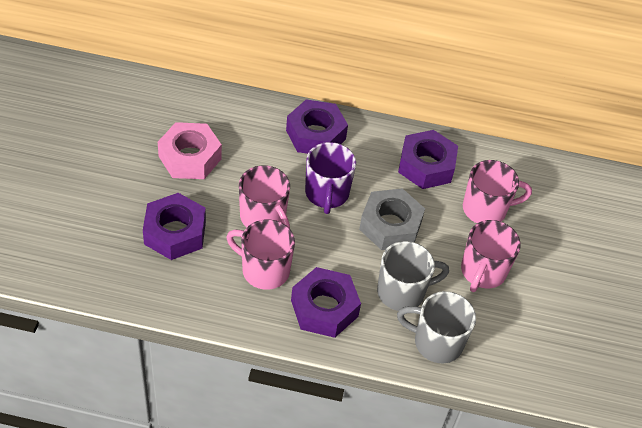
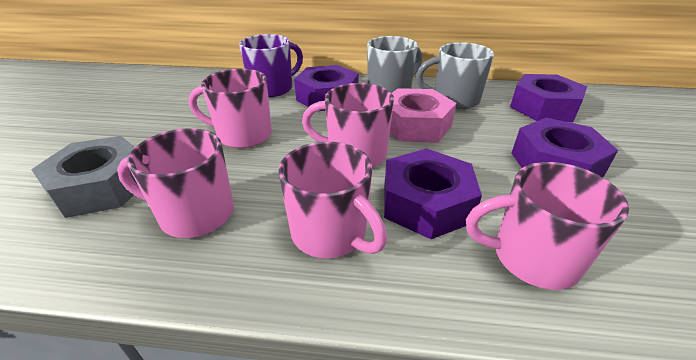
pink mug: 4 -> 5

